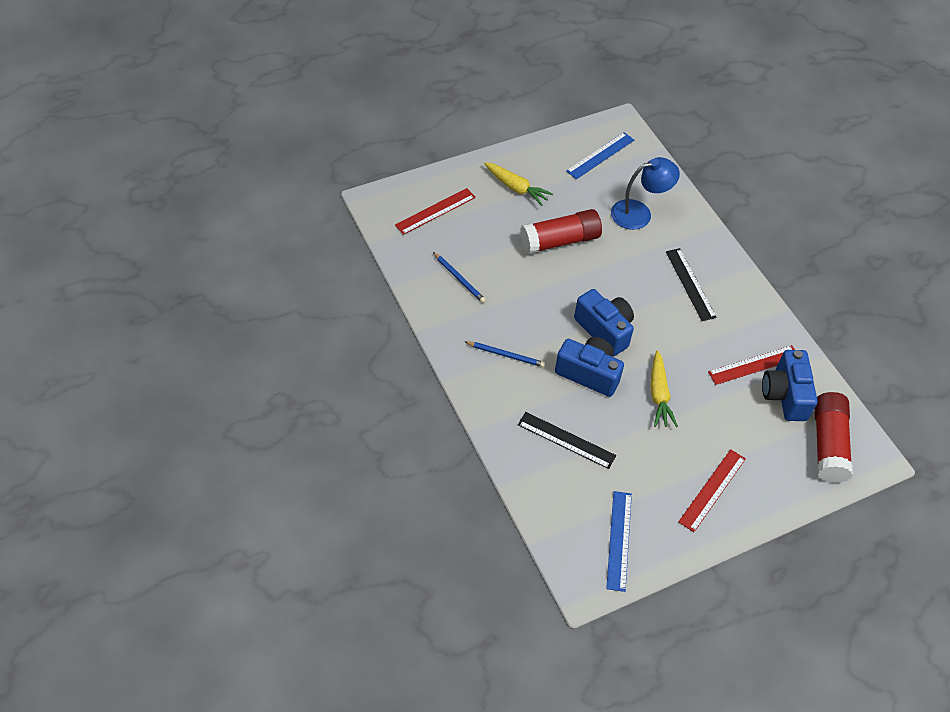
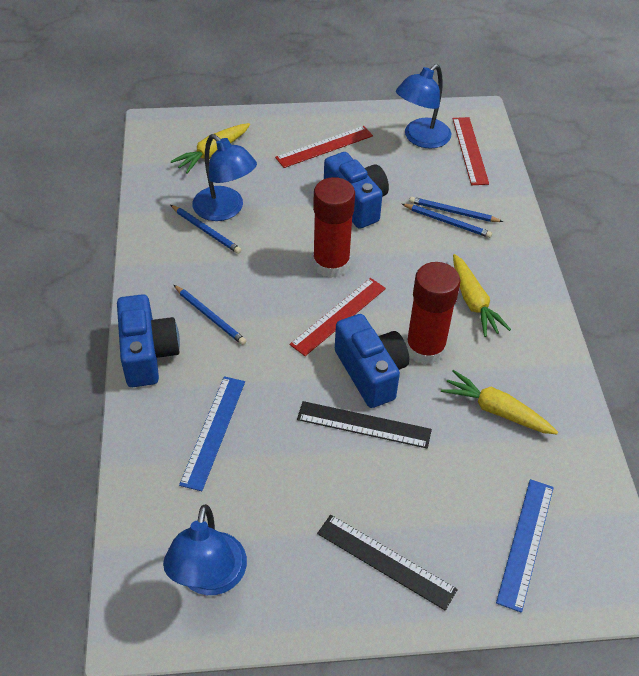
blue lamp: 1 -> 3
blue pencil: 2 -> 4
yellow carrot: 2 -> 3

